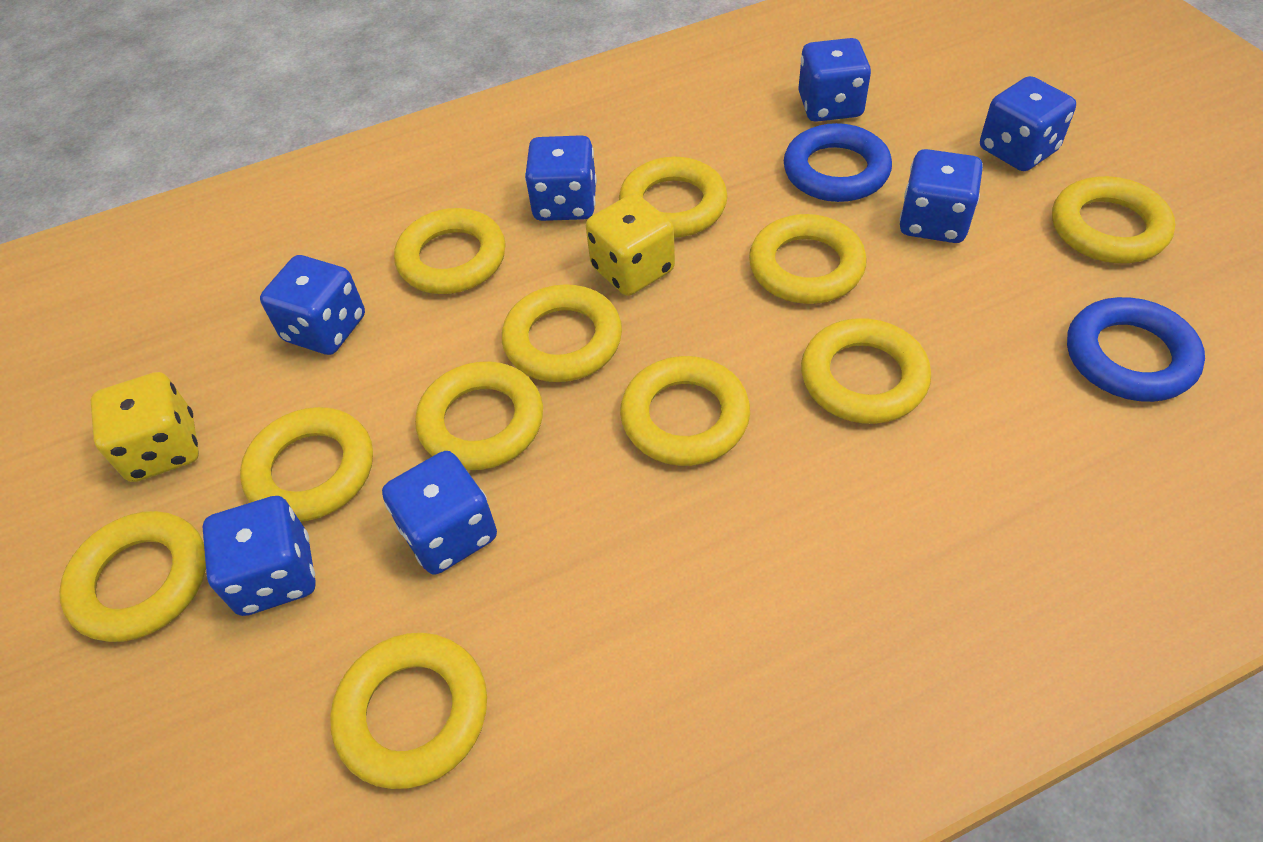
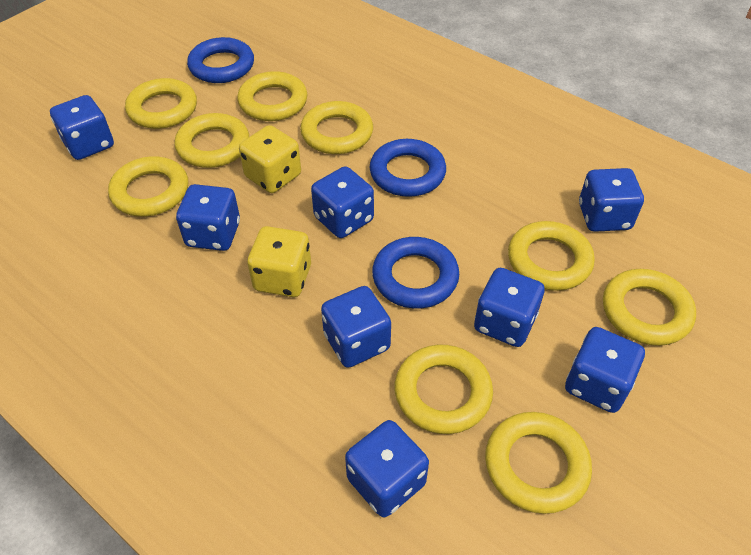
blue dice: 7 -> 8
blue ring: 2 -> 3
yellow ring: 11 -> 9

